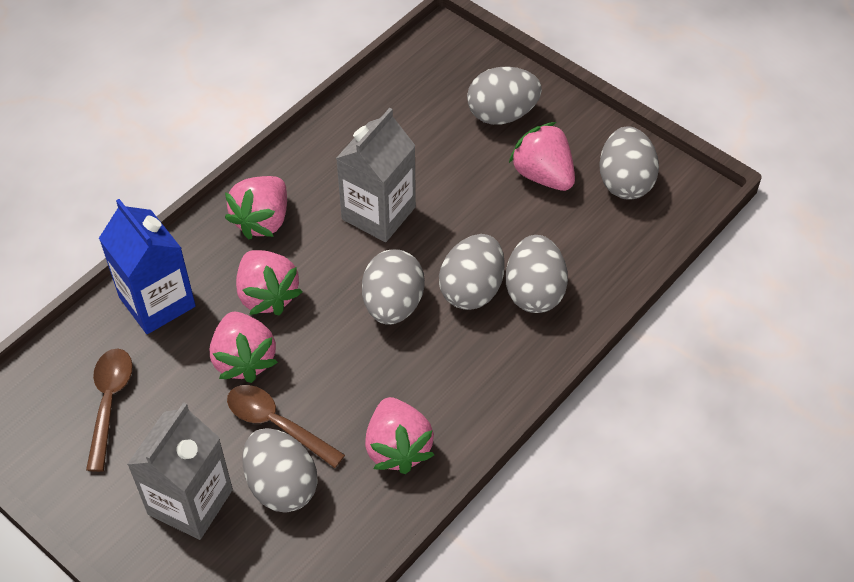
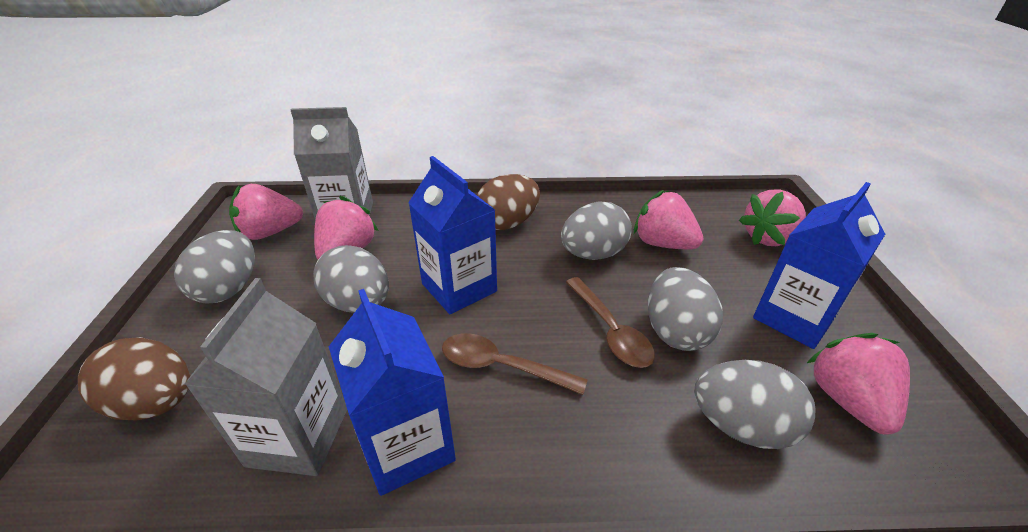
blue carton: 1 -> 3
brown egg: 0 -> 2
grey egg: 6 -> 5

